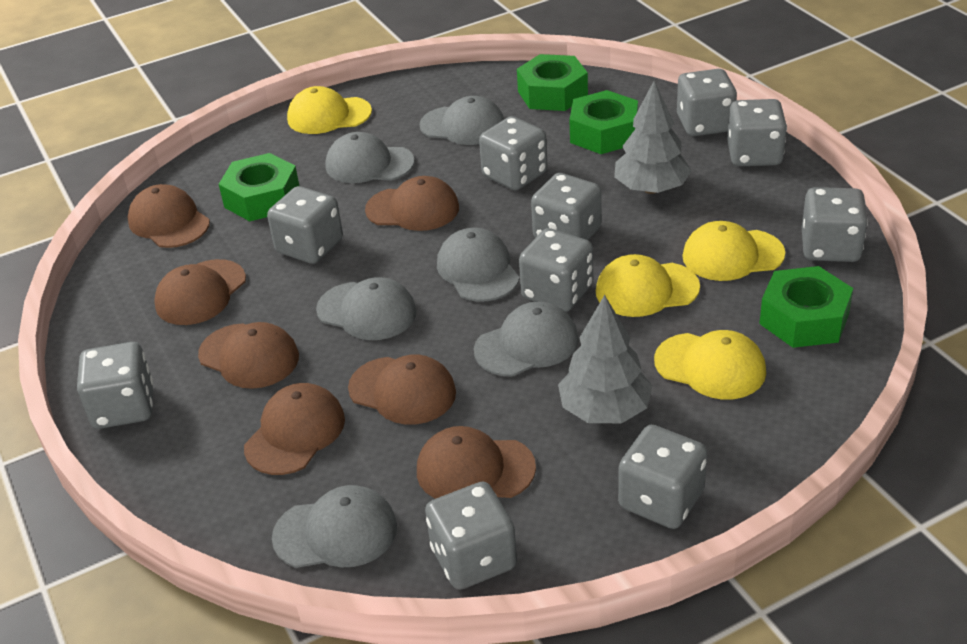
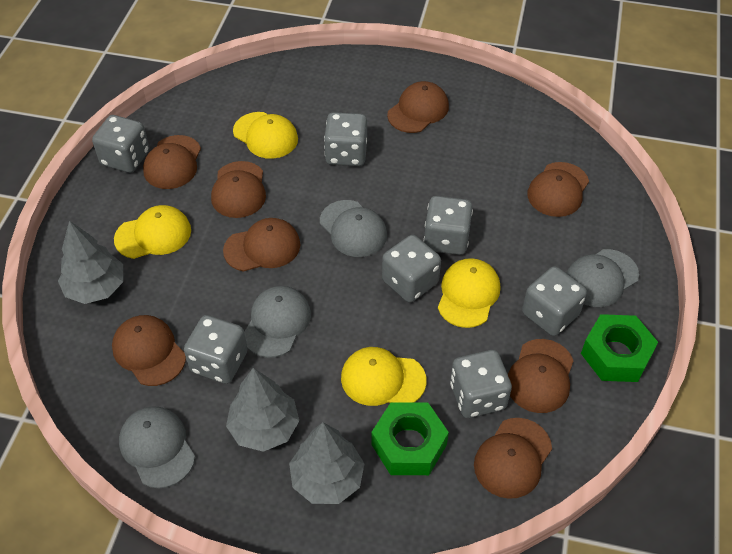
brown cap: 7 -> 8
green nut: 4 -> 2
grey cap: 6 -> 4
grey dice: 10 -> 7
grey tree: 2 -> 3

